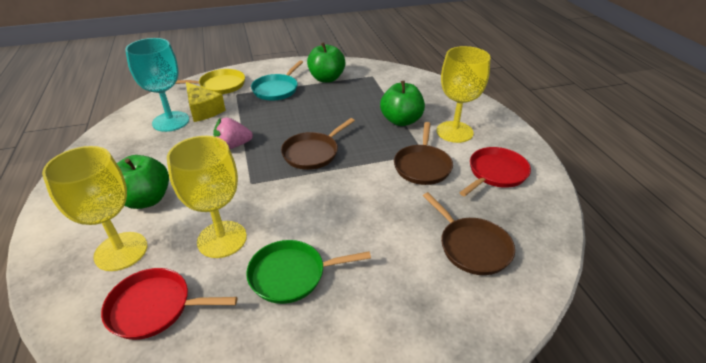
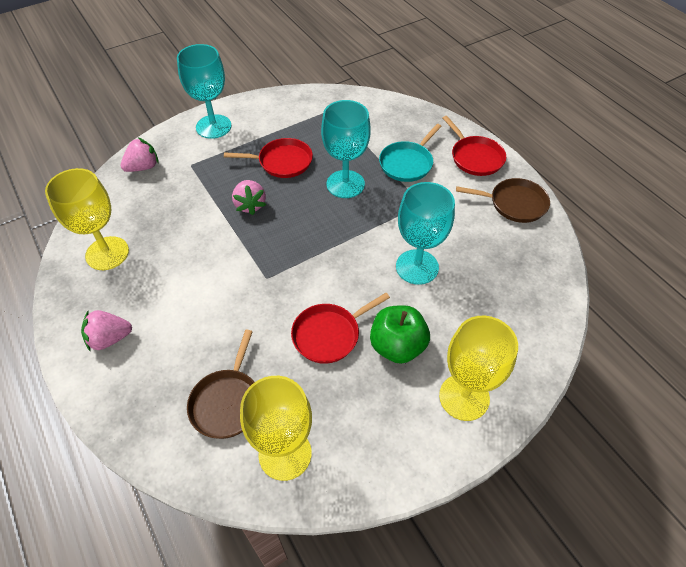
brown pan: 3 -> 2
green apple: 3 -> 1
green pan: 1 -> 0
pink strawberry: 1 -> 3
red pan: 2 -> 3
turquoise goblet: 1 -> 3
yellow cheese: 1 -> 0
yellow pan: 1 -> 0

